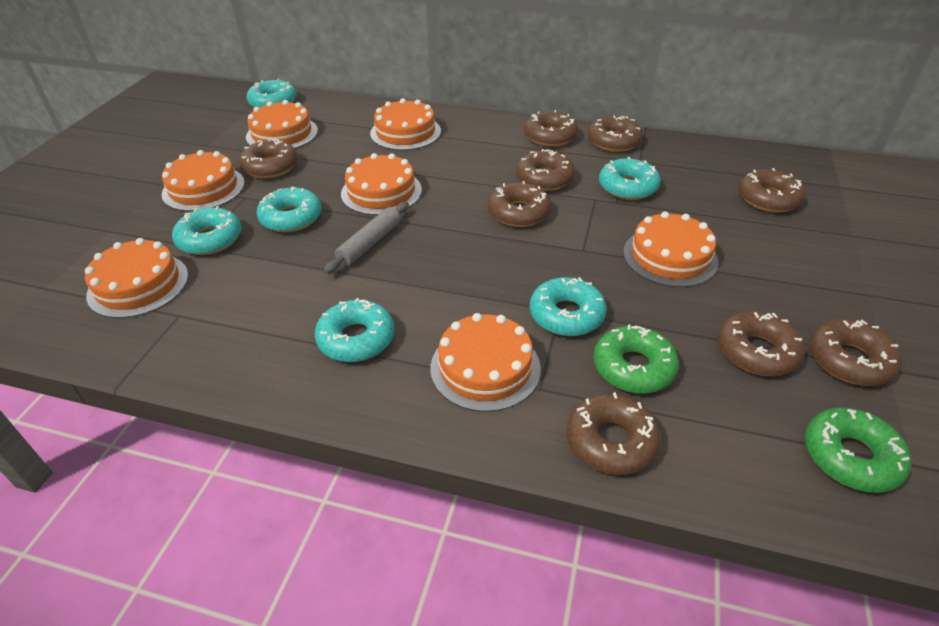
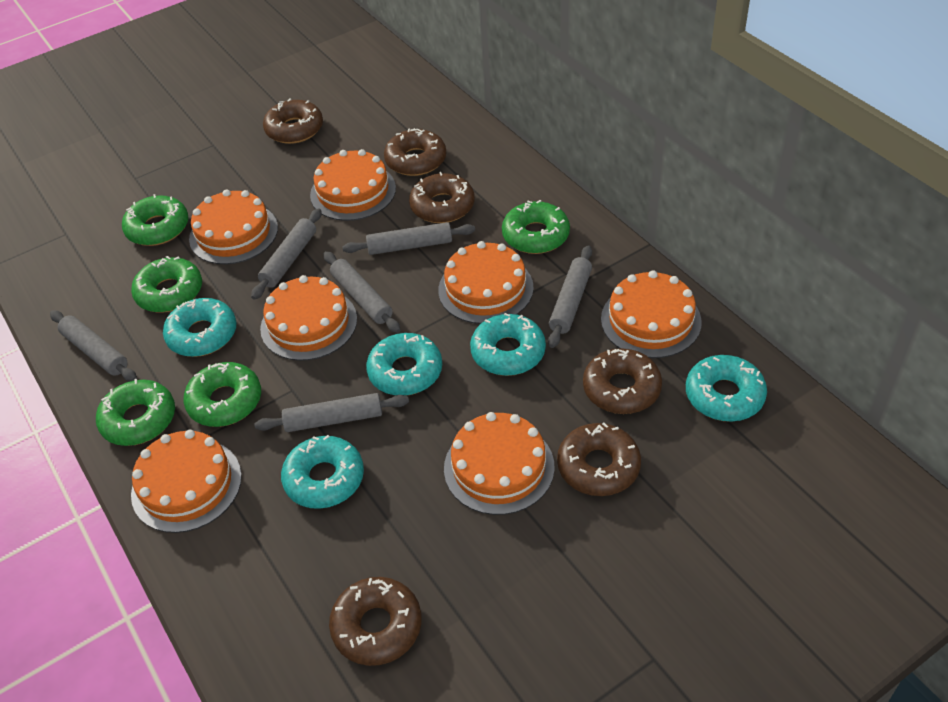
brown donut: 9 -> 6
green donut: 2 -> 5
grey rolling pin: 1 -> 6
turquoise donut: 6 -> 5

